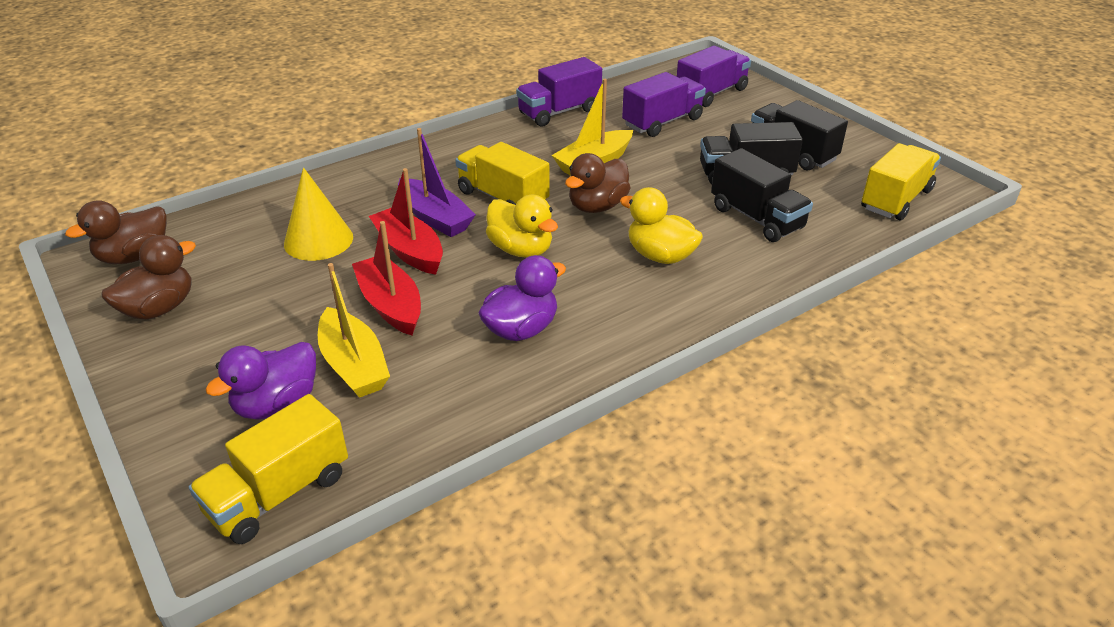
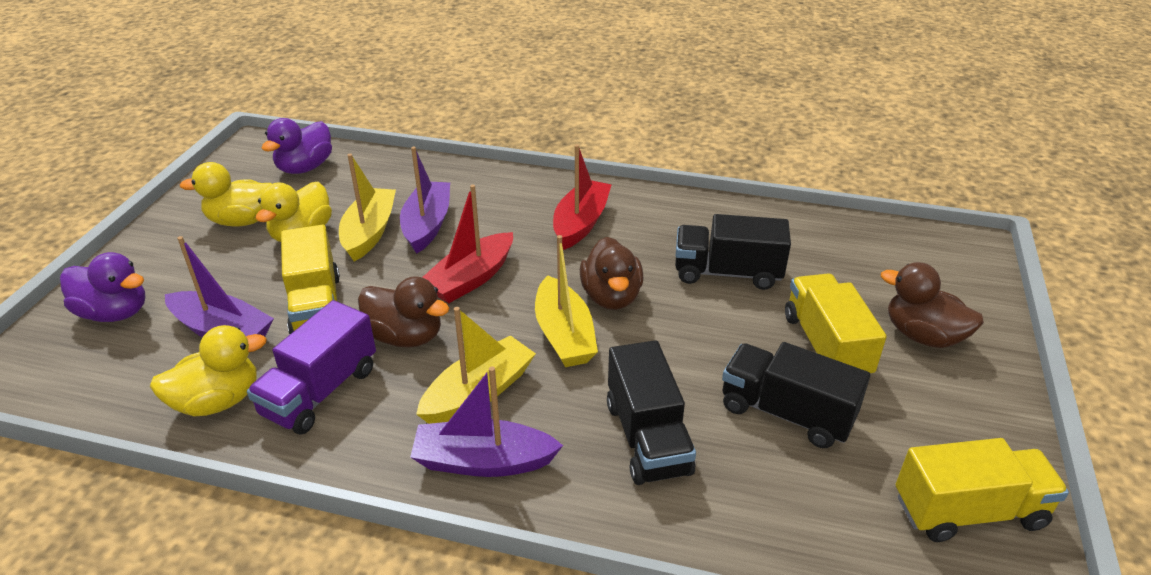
purple boat: 1 -> 3
purple truck: 3 -> 1
yellow boat: 2 -> 3
yellow cone: 1 -> 0
yellow duck: 2 -> 3

